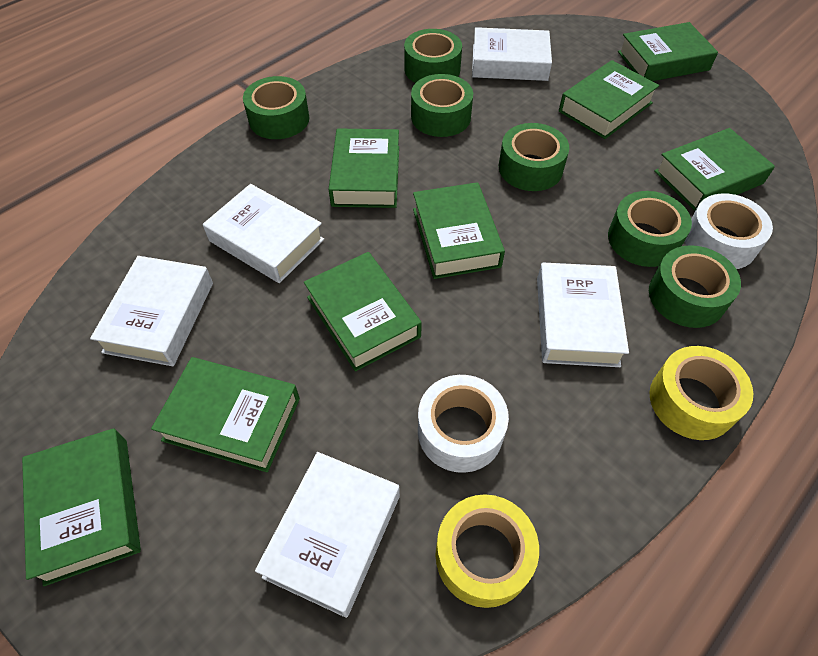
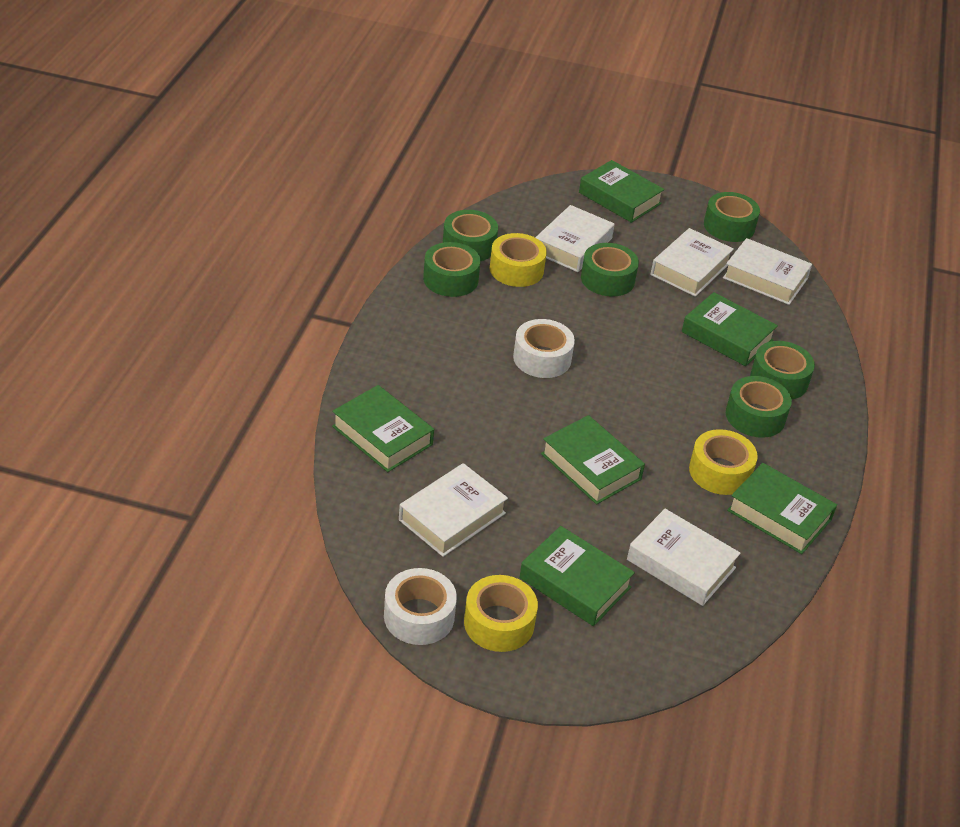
green book: 8 -> 6
yellow tape: 2 -> 3

